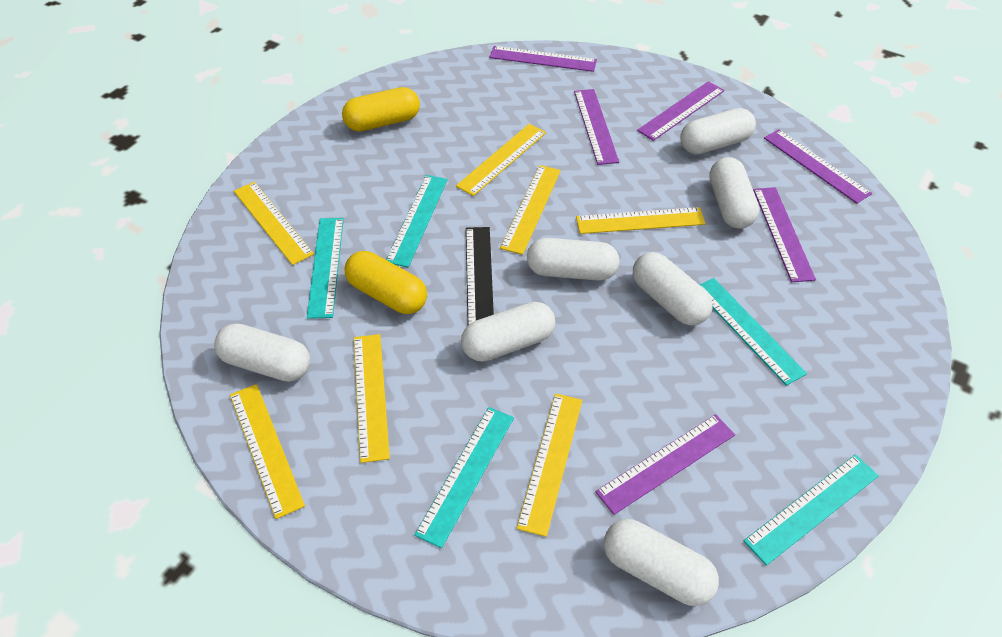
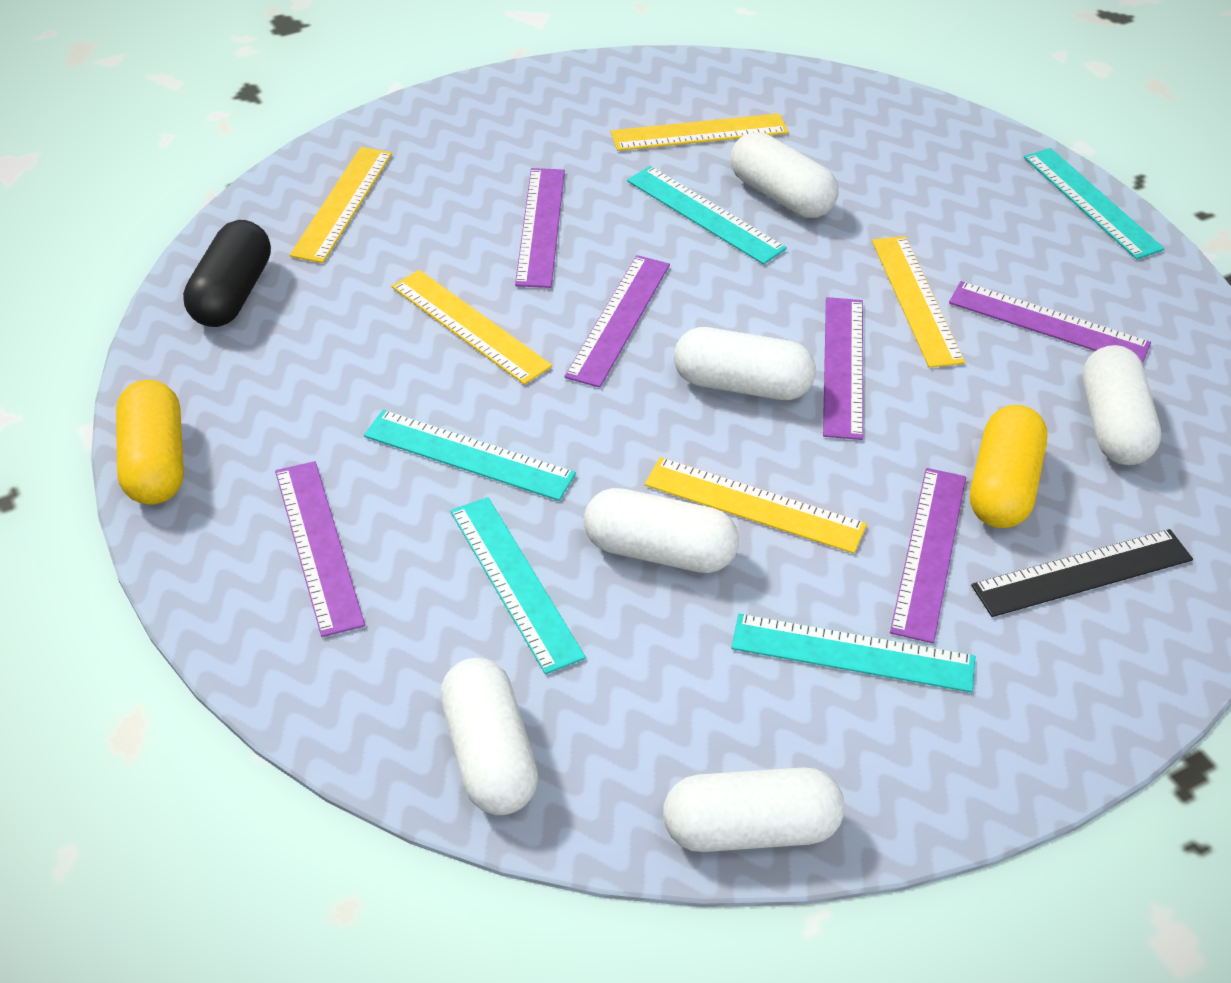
black capsule: 0 -> 1
white capsule: 7 -> 6
yellow ruler: 7 -> 5

